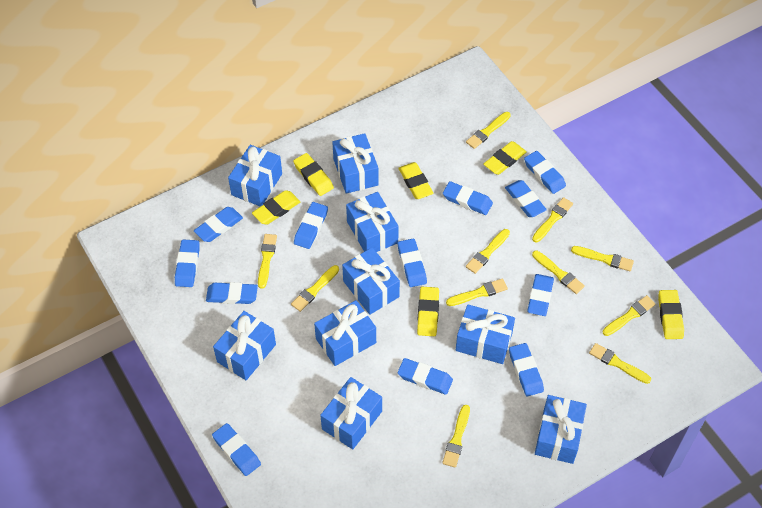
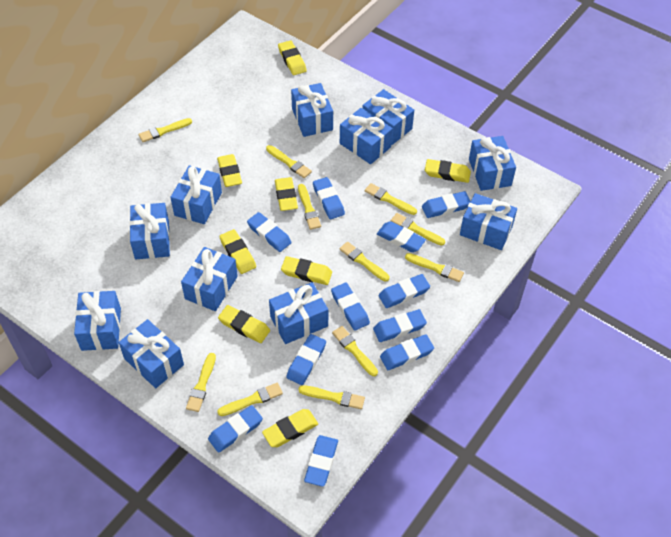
blue eraser: 12 -> 11
blue gift: 9 -> 11
yellow eraser: 6 -> 8

